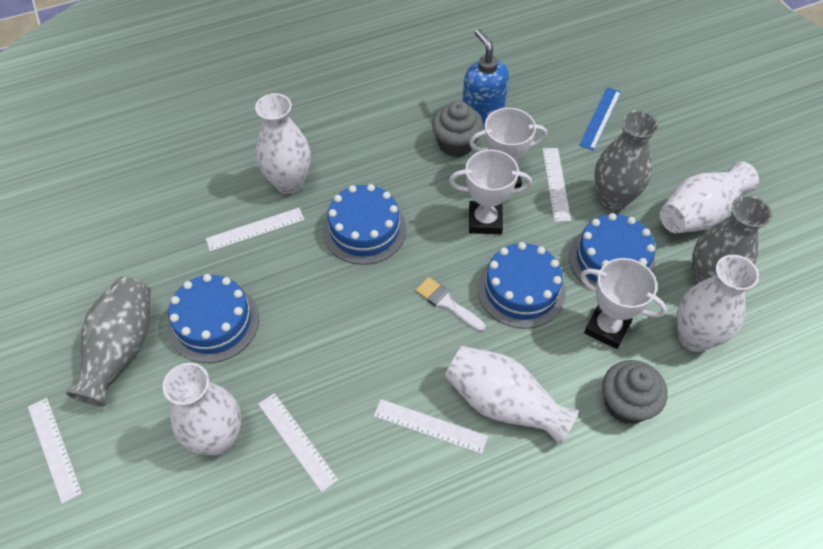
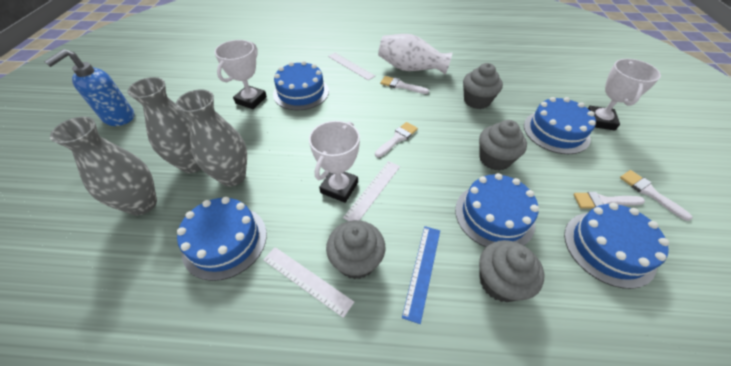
blue cake: 4 -> 5
grey cupcake: 2 -> 4
white brush: 1 -> 4
white ruler: 5 -> 3
white vase: 5 -> 1

